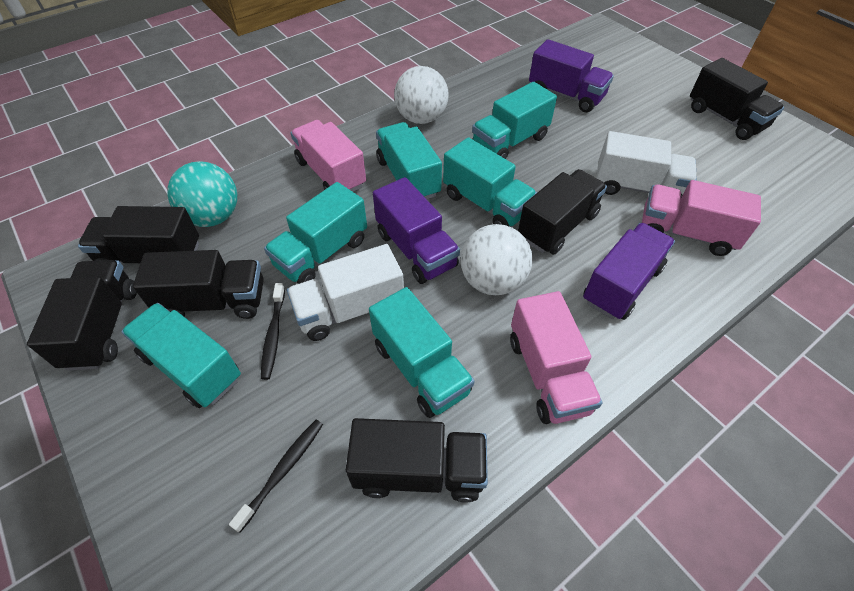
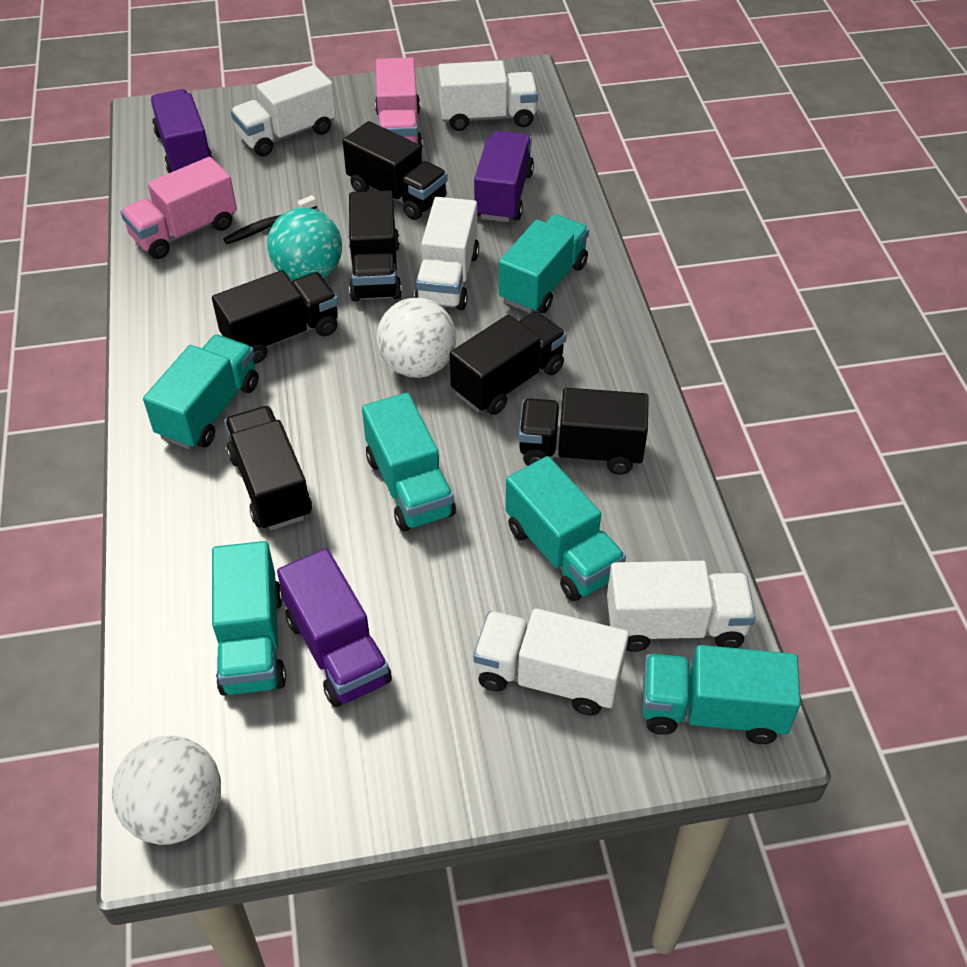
black toothbrush: 2 -> 1
pink truck: 3 -> 2
white truck: 2 -> 5

